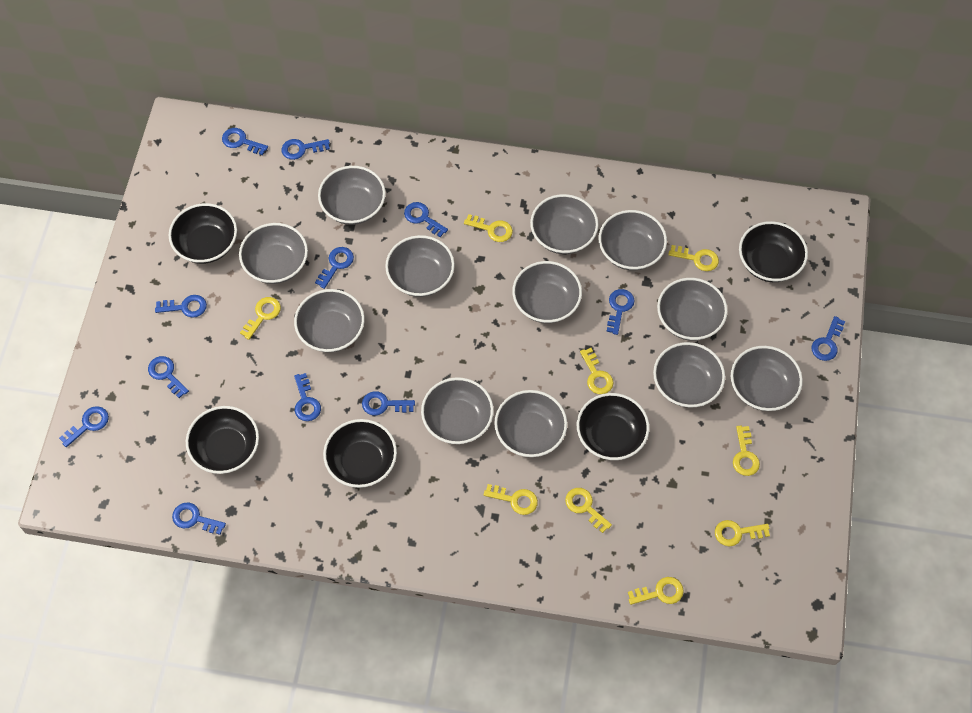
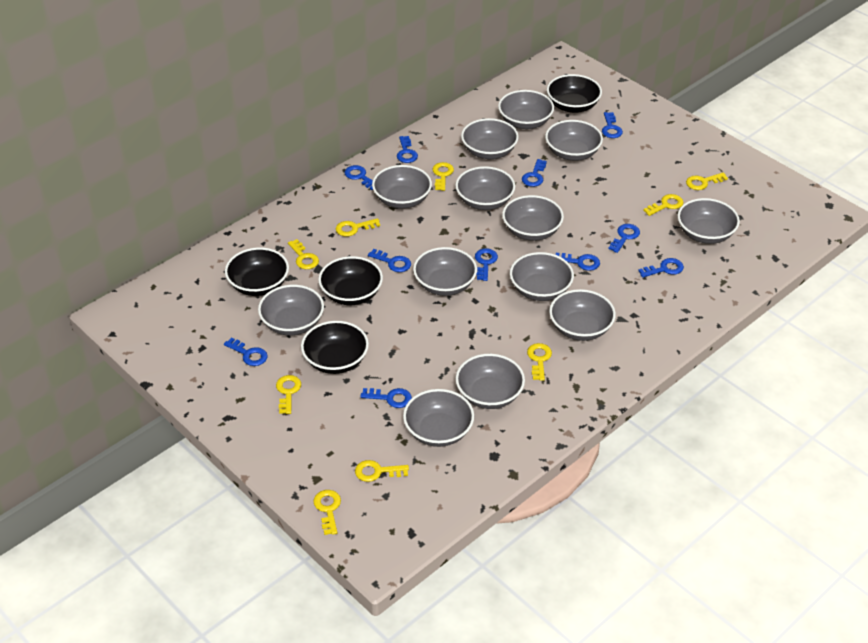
black bowl: 5 -> 4
blue key: 12 -> 11
grey bowl: 12 -> 13

